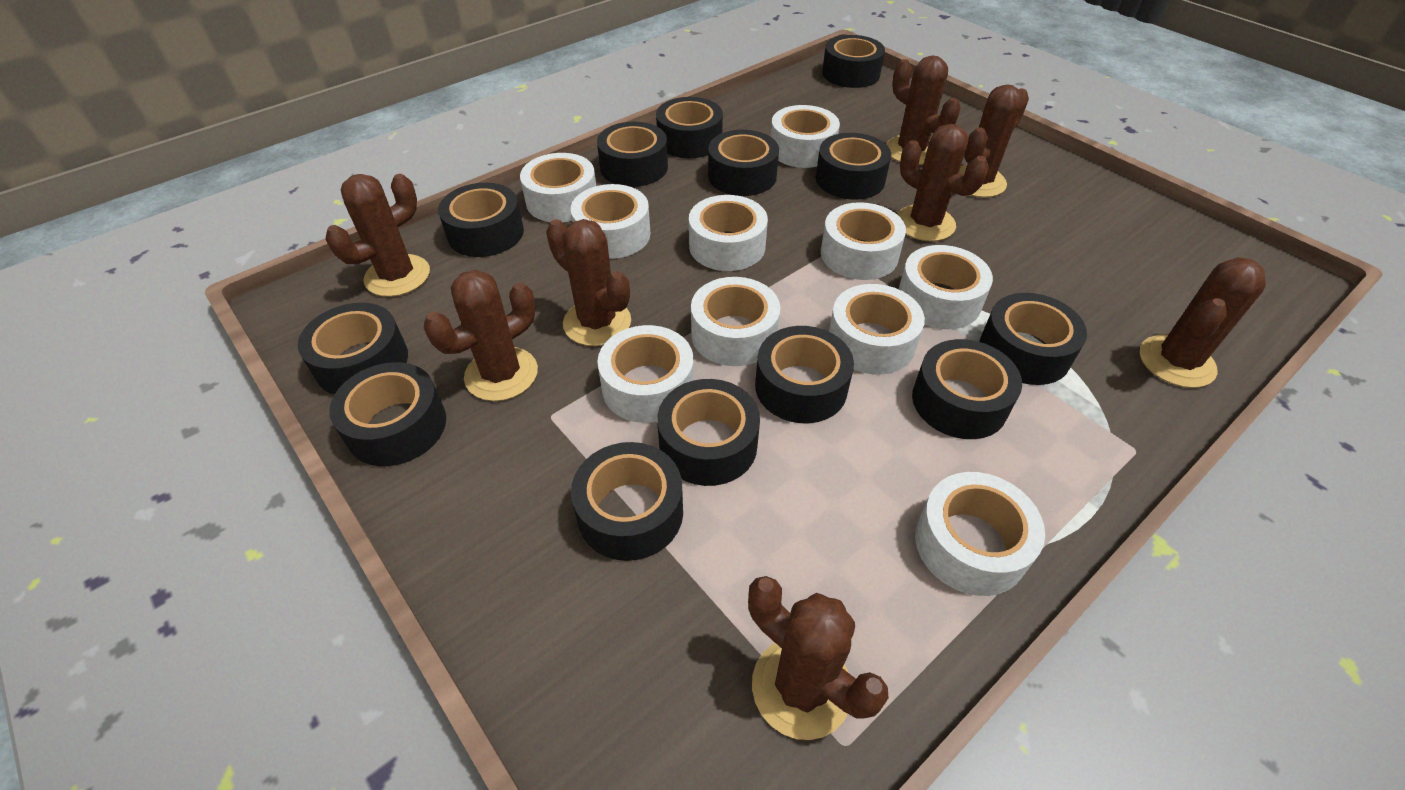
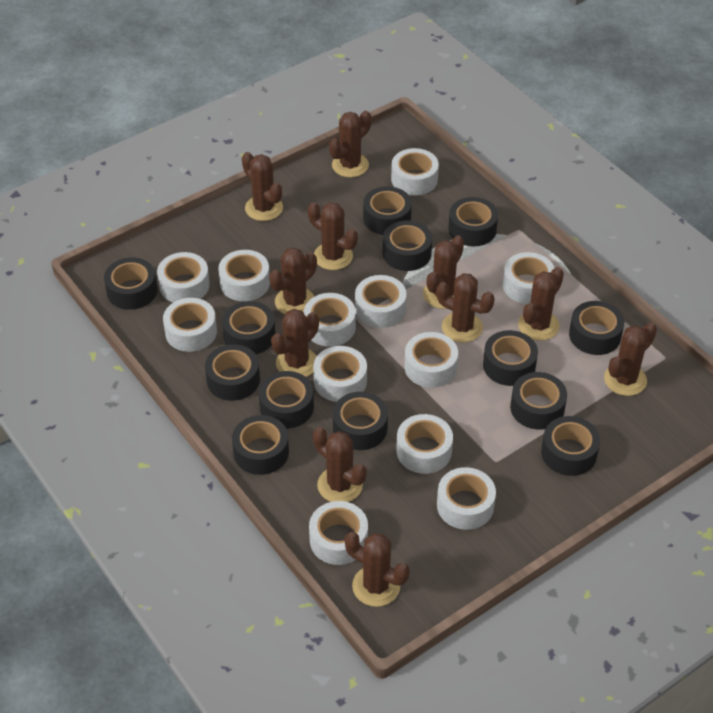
brown cactus: 8 -> 11
white tape: 10 -> 12

